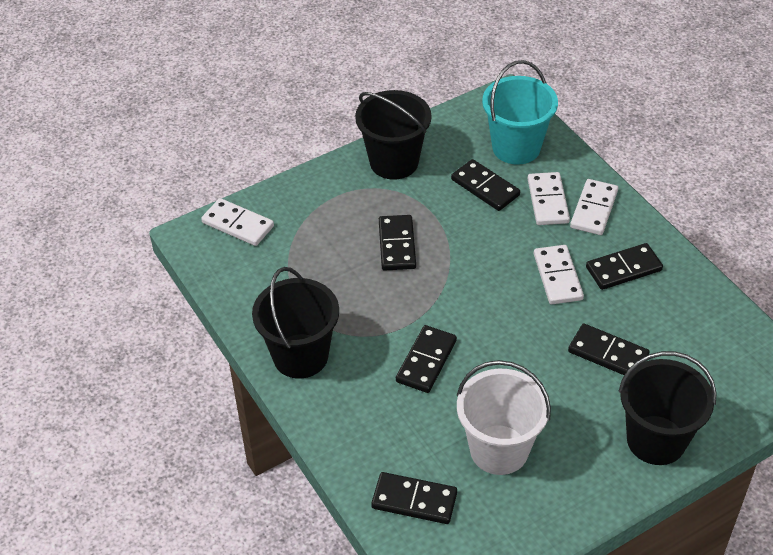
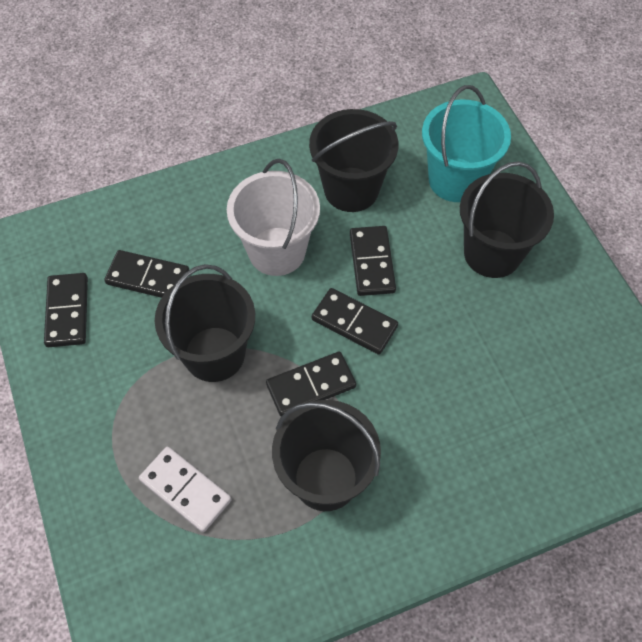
black bucket: 3 -> 4
black domino: 6 -> 5
white domino: 4 -> 1

